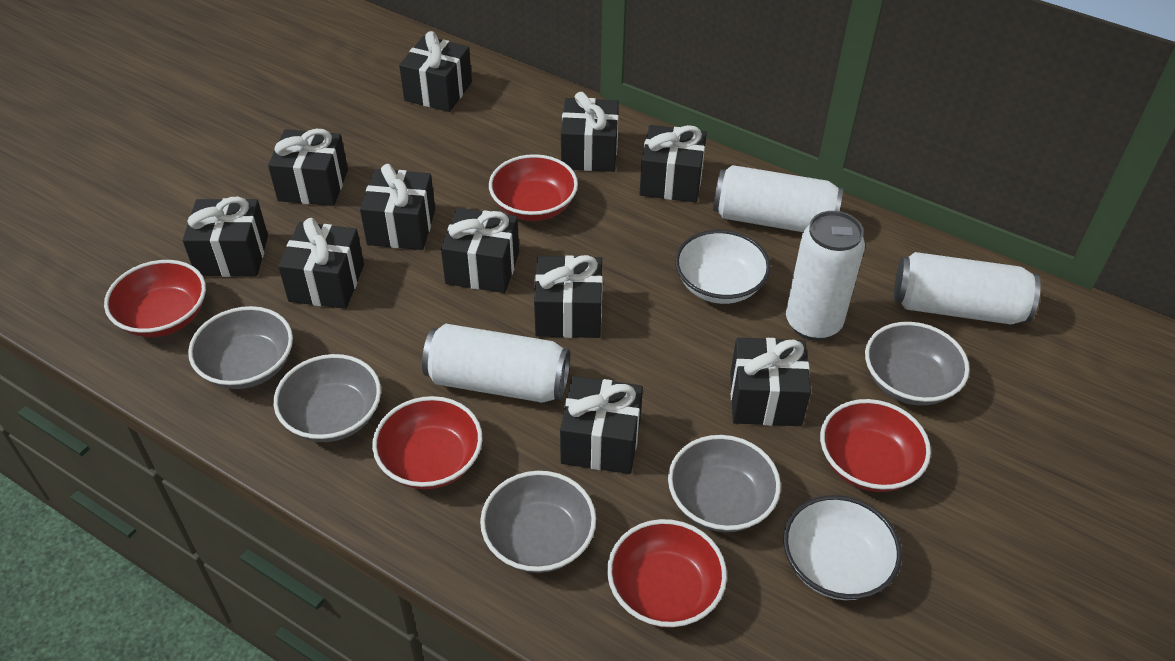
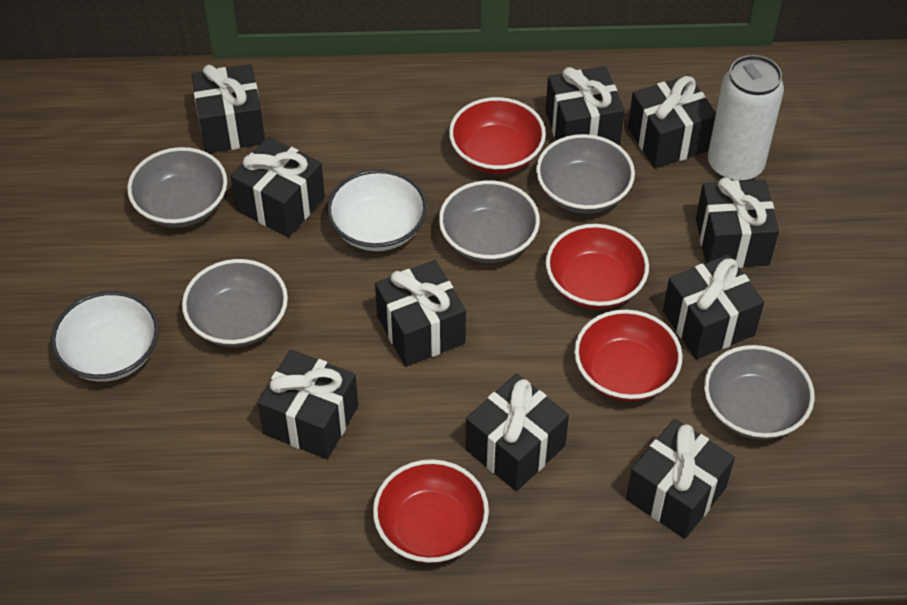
black gift: 11 -> 10
red bowl: 5 -> 4
white can: 4 -> 1

